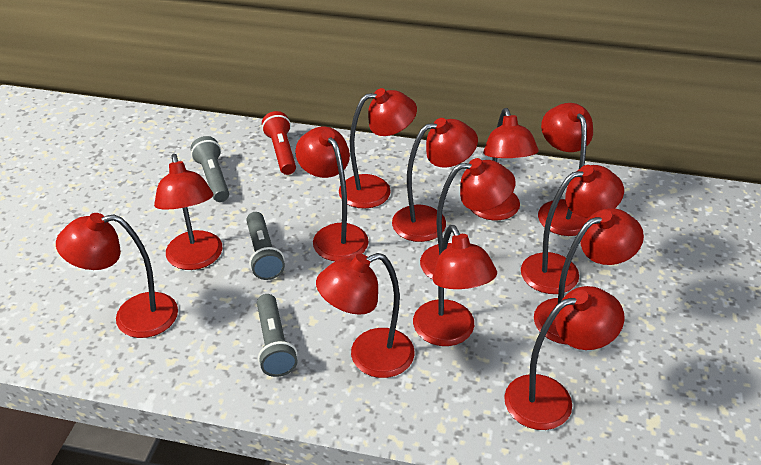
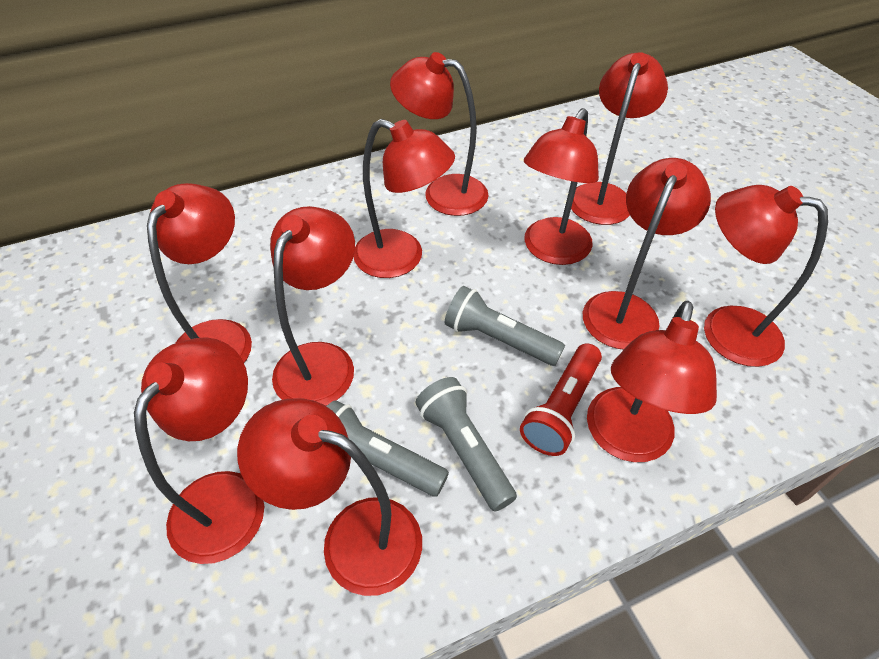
red lamp: 13 -> 11

